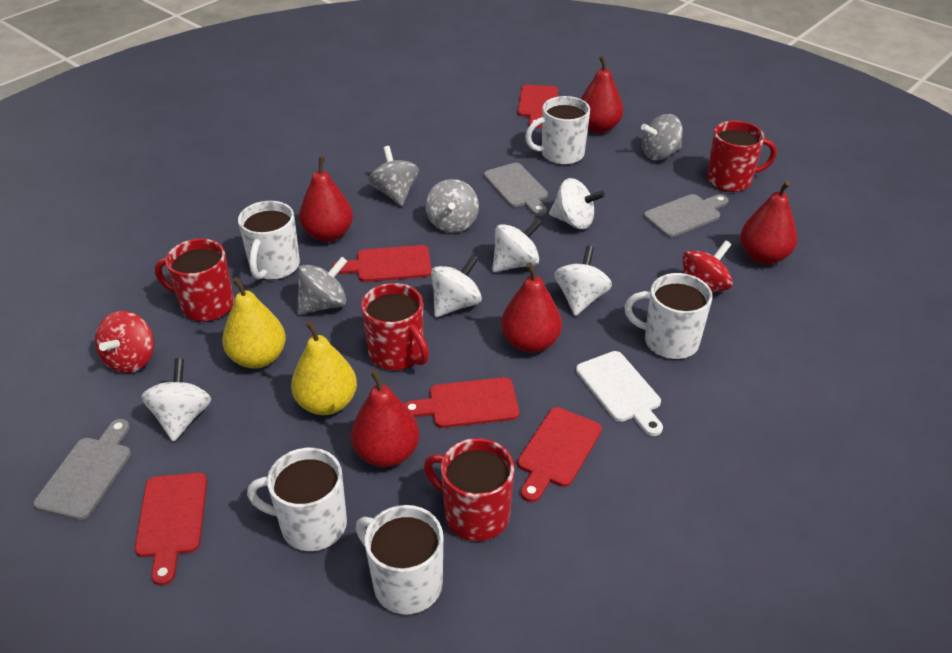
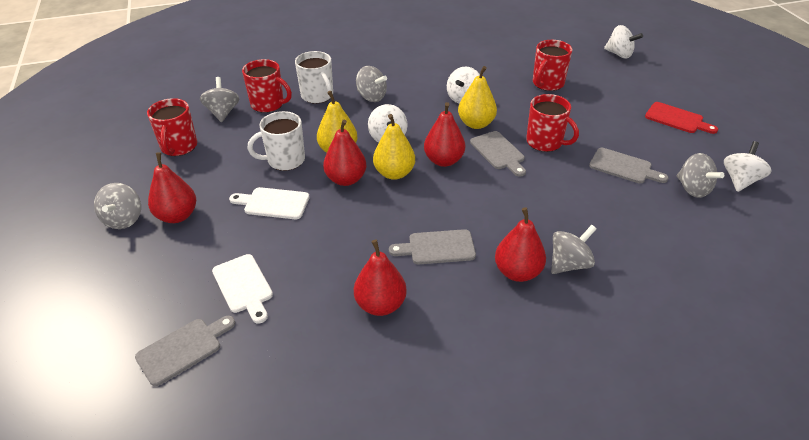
grey cutting board: 3 -> 4
grey spinning top: 4 -> 5
red cutting board: 5 -> 1
red spinning top: 2 -> 0
white cutting board: 1 -> 2
white mug: 5 -> 2
white spinning top: 5 -> 4
yellow pear: 2 -> 3

